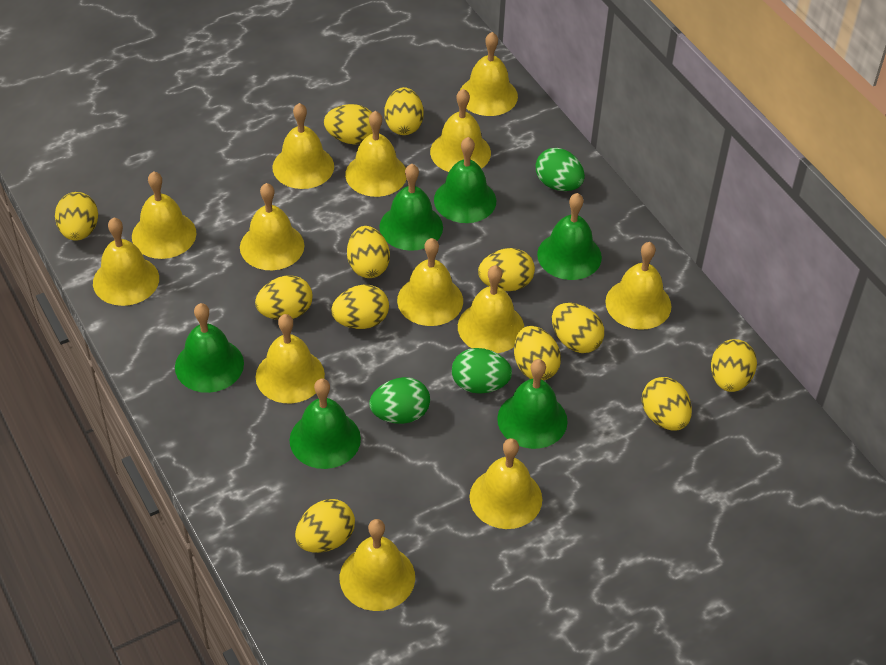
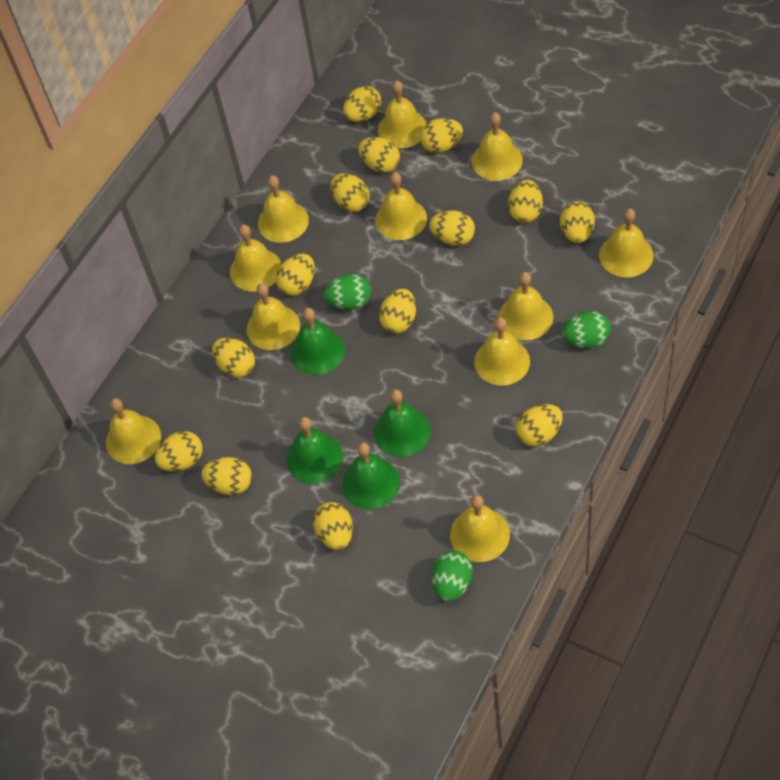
green bell: 6 -> 4
yellow bell: 13 -> 11
yellow egg: 12 -> 14

